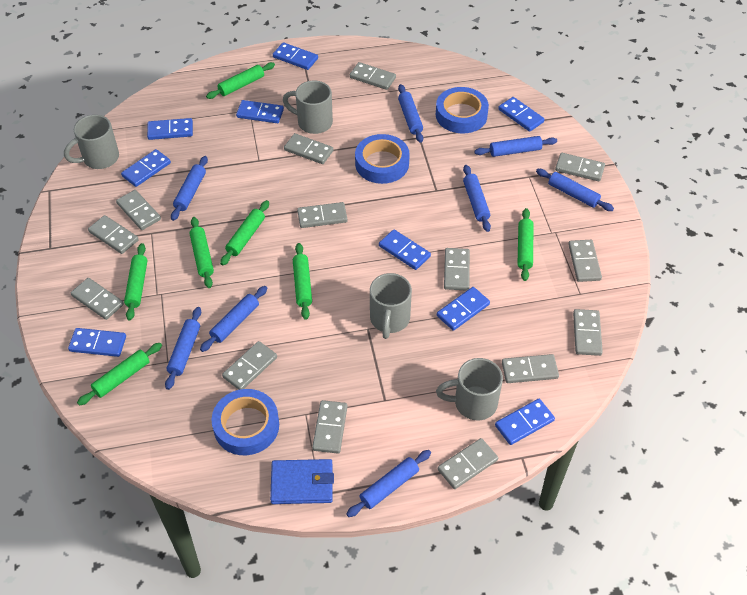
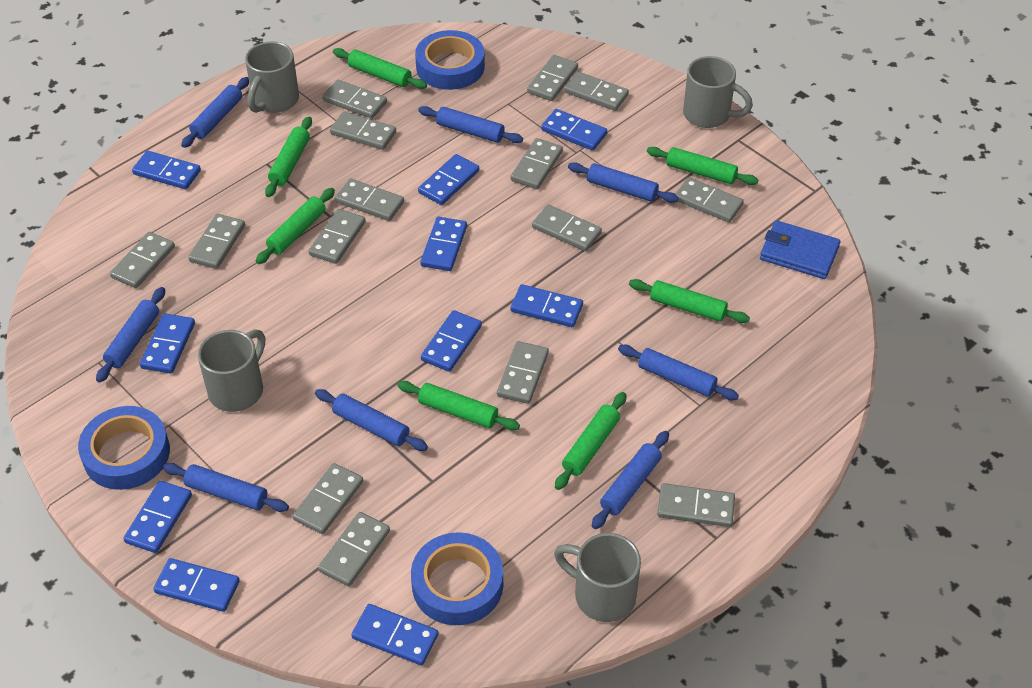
blue domino: 9 -> 10
grey domino: 14 -> 15

